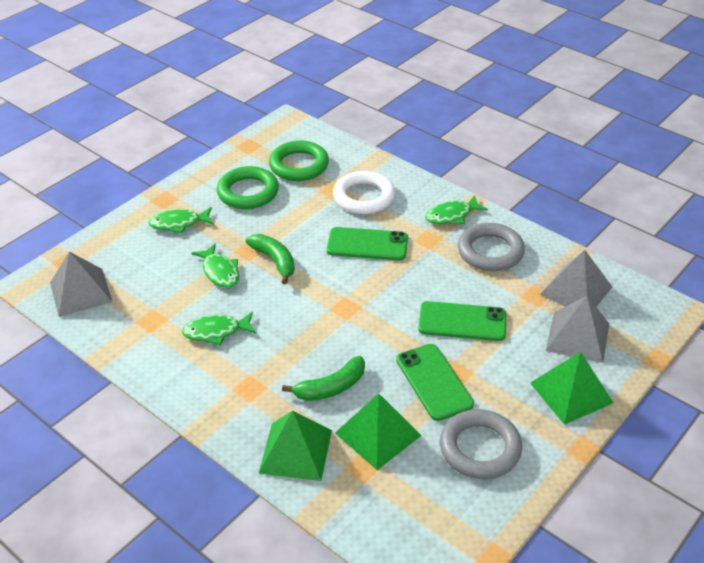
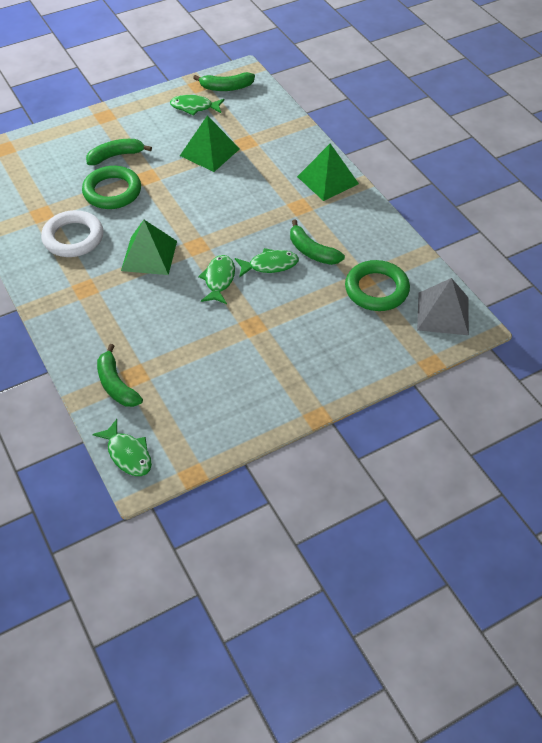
green banana: 2 -> 4
green phone: 3 -> 0
grey pyramid: 3 -> 1
grey ring: 2 -> 0

